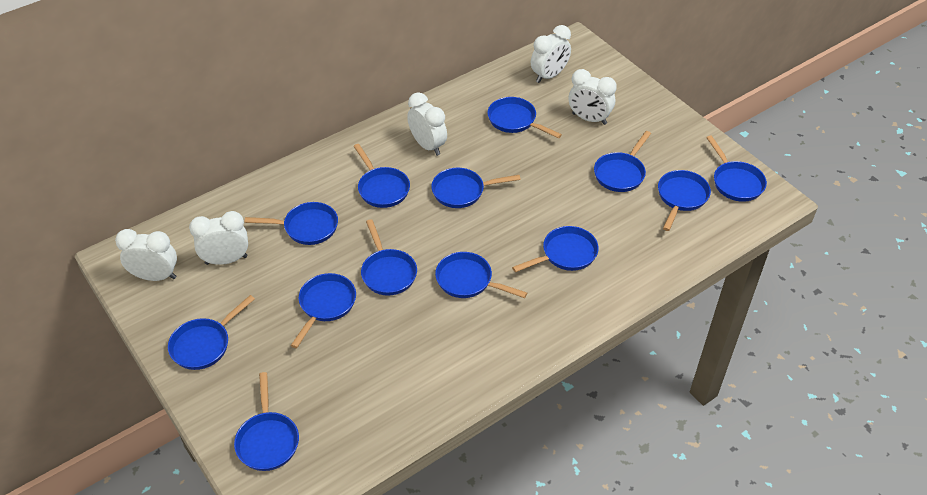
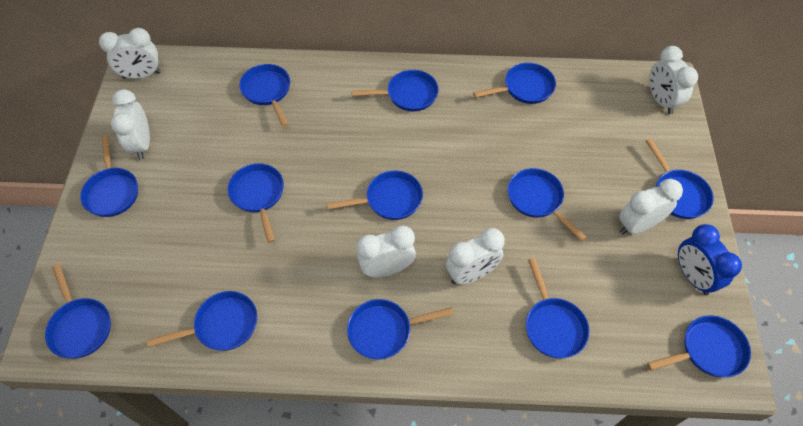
blue clock: 0 -> 1
white clock: 5 -> 6

